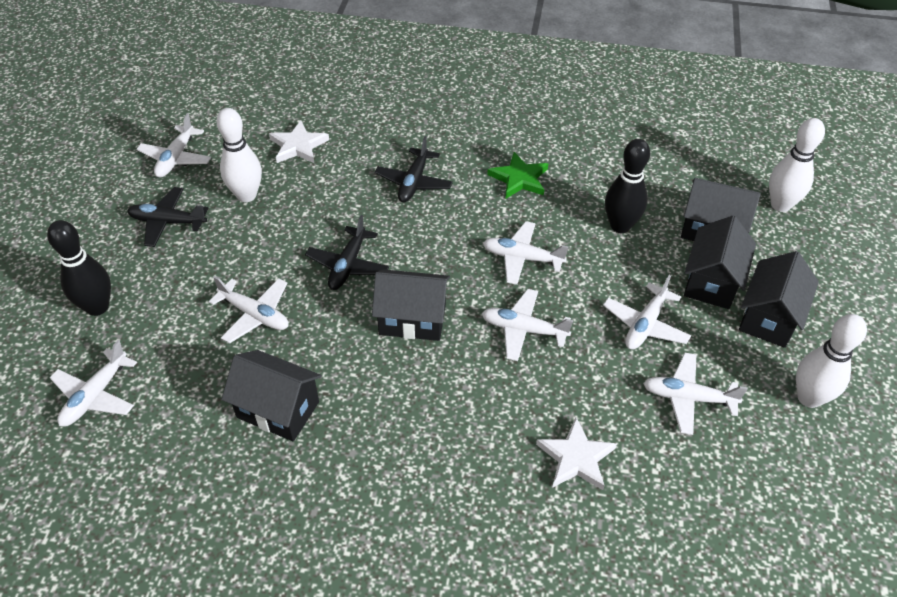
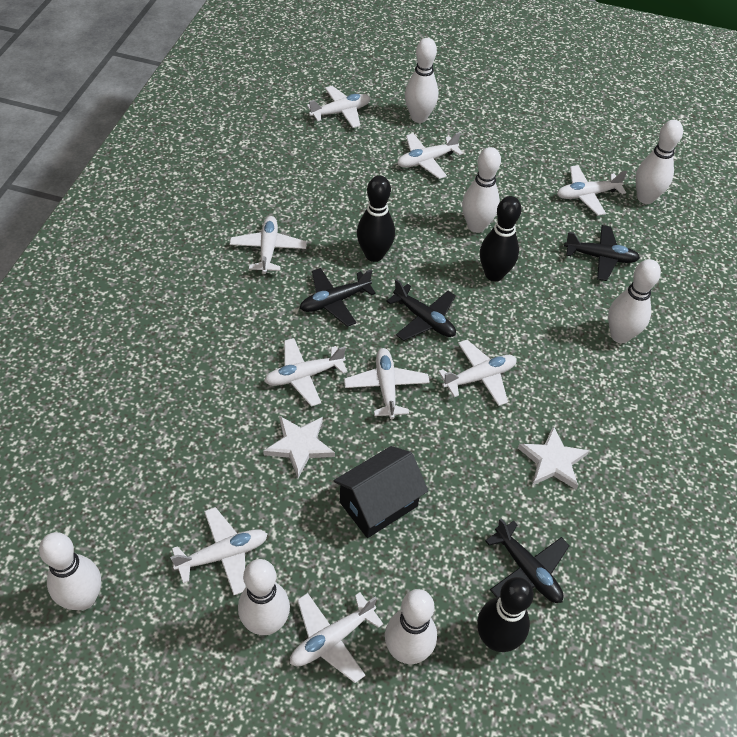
black bowling pin: 2 -> 3
black house: 5 -> 1
black plane: 3 -> 4
green star: 1 -> 0
white bowling pin: 3 -> 7
white plane: 7 -> 9

